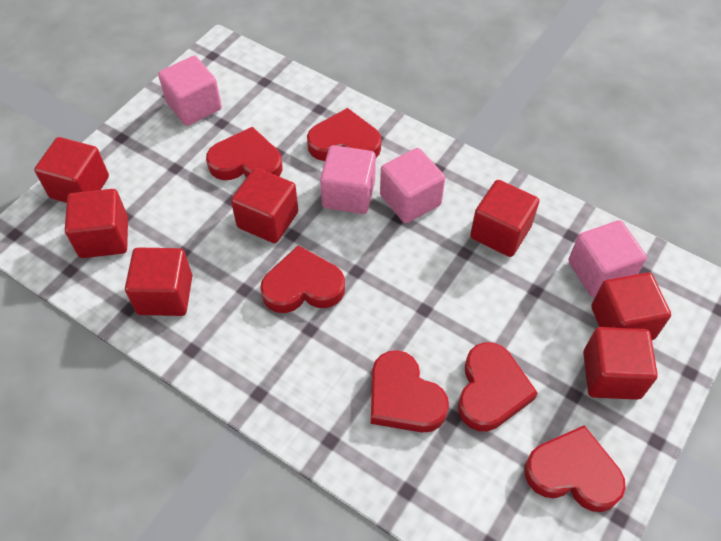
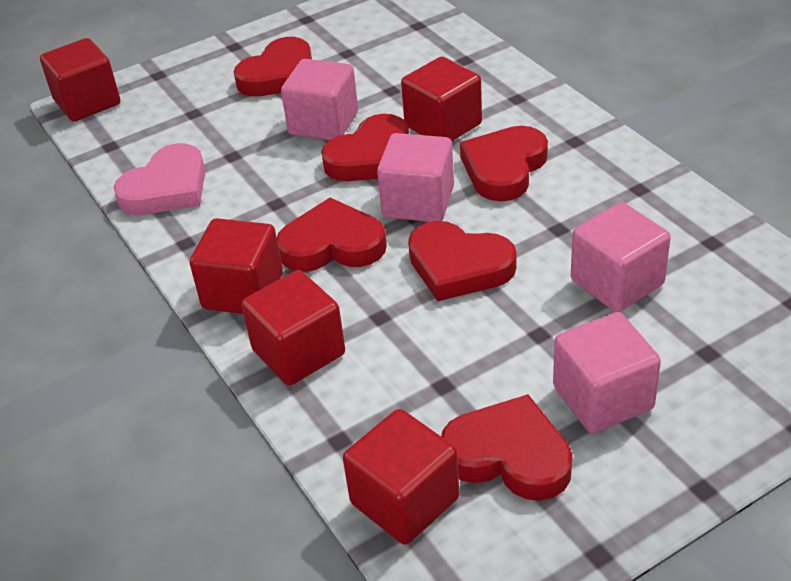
pink heart: 0 -> 1
red cube: 7 -> 5

